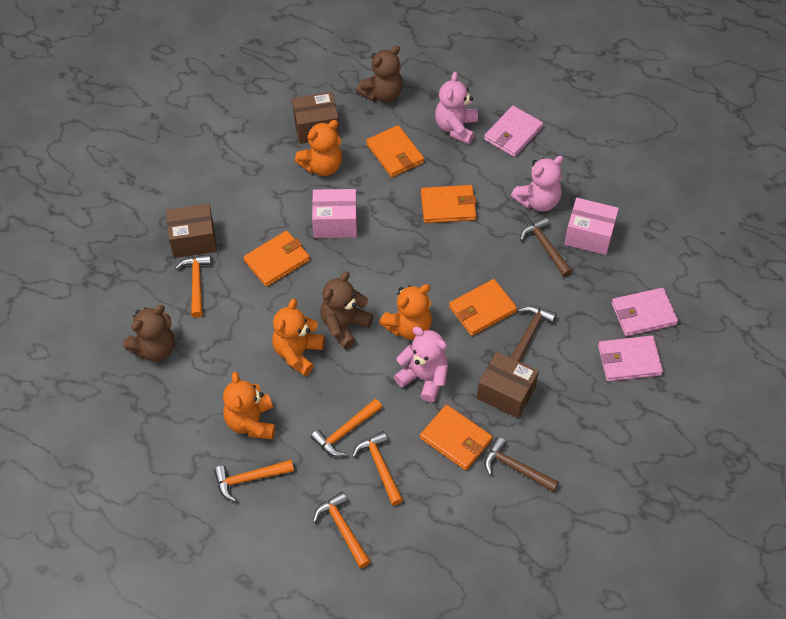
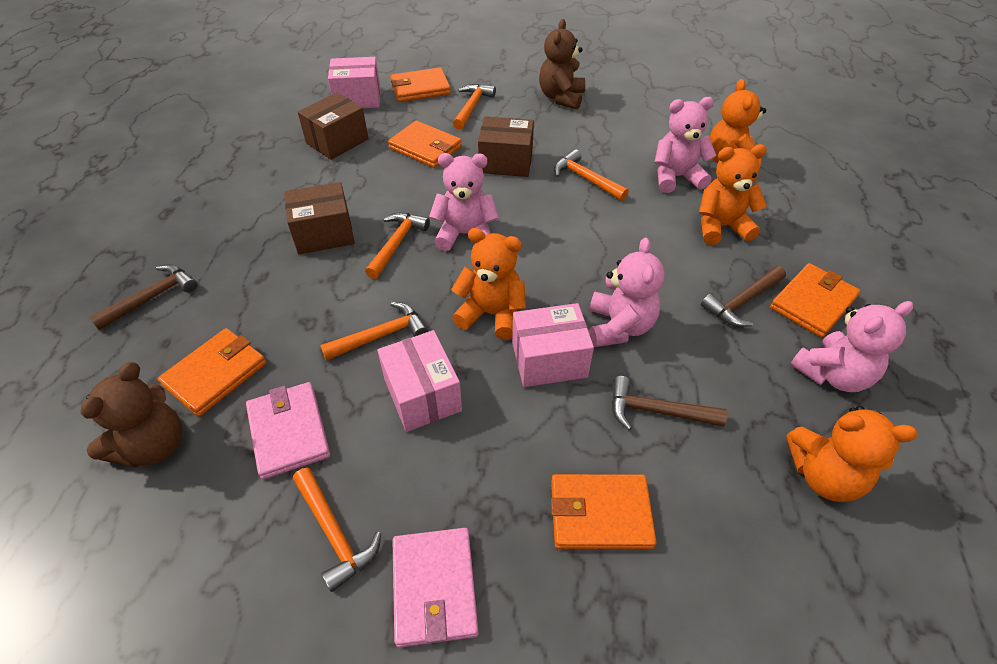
brown teddy bear: 3 -> 2
pink box: 2 -> 3
pink teddy bear: 3 -> 4
pink wallet: 3 -> 2

